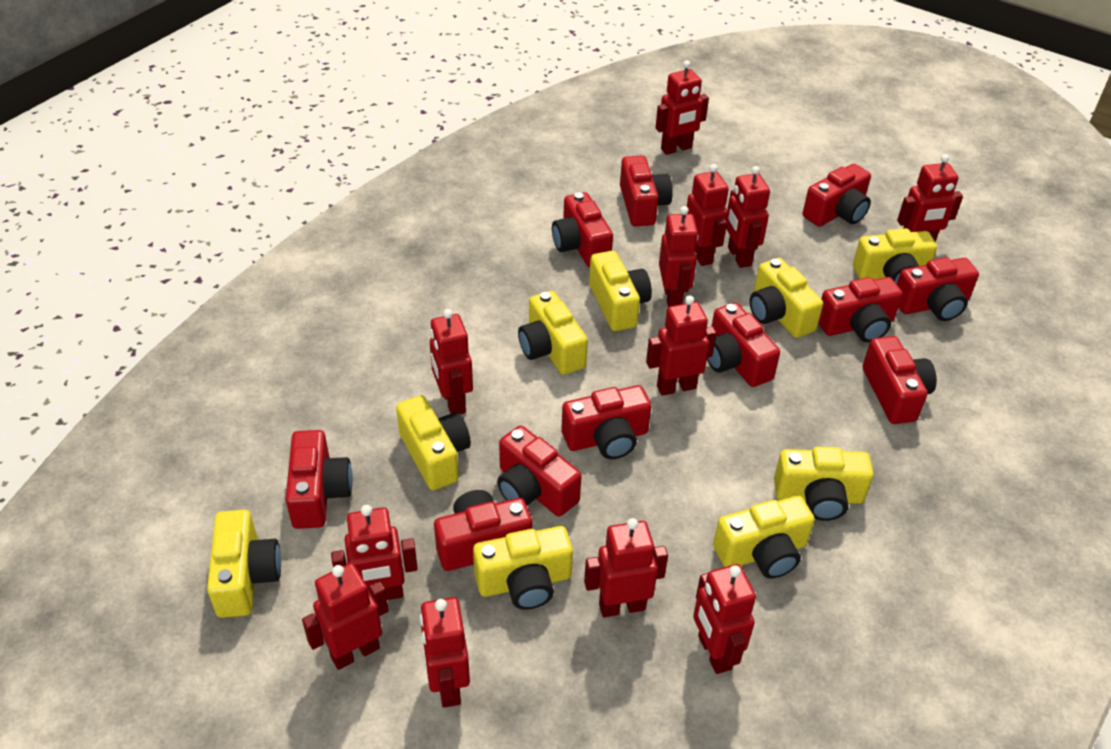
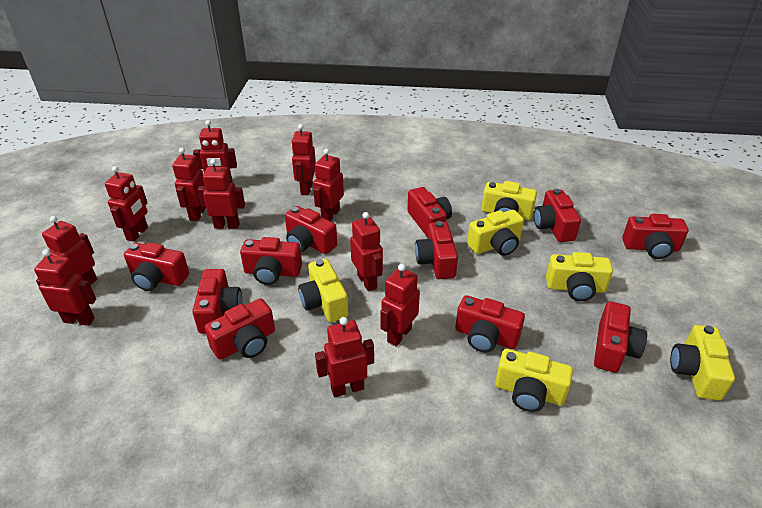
red robot: 12 -> 11
yellow camera: 9 -> 6

